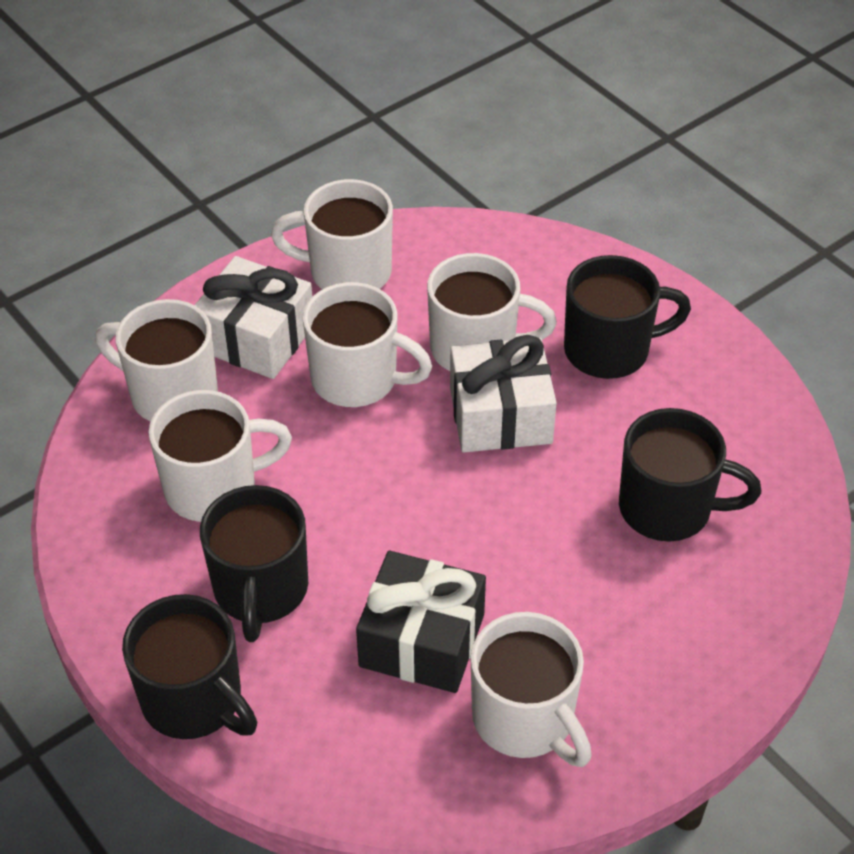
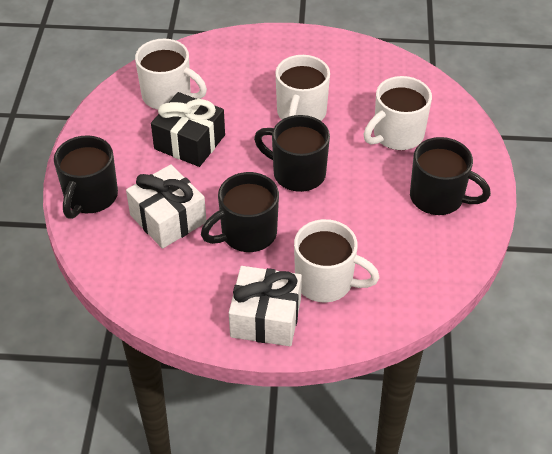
white mug: 6 -> 4

